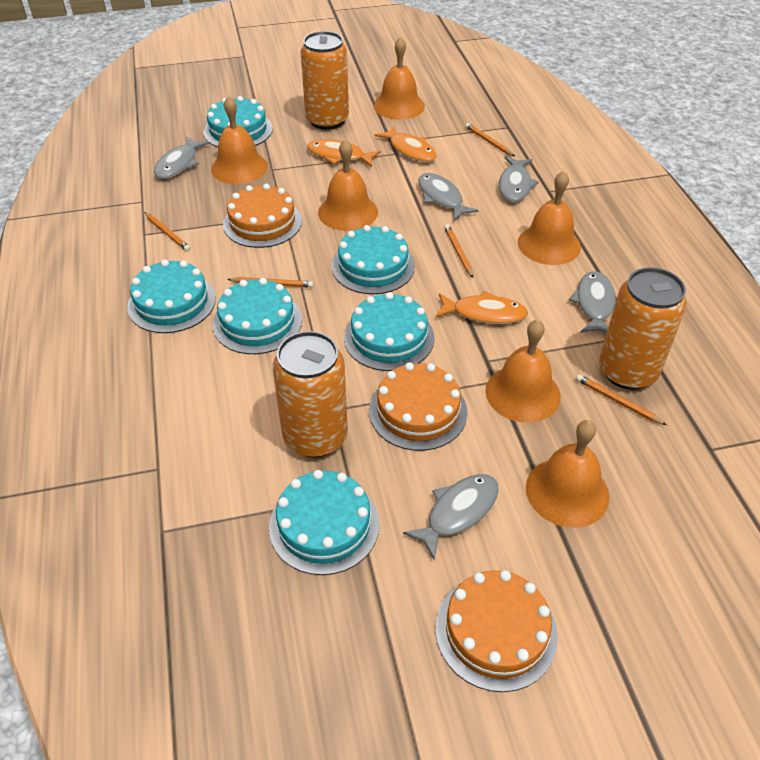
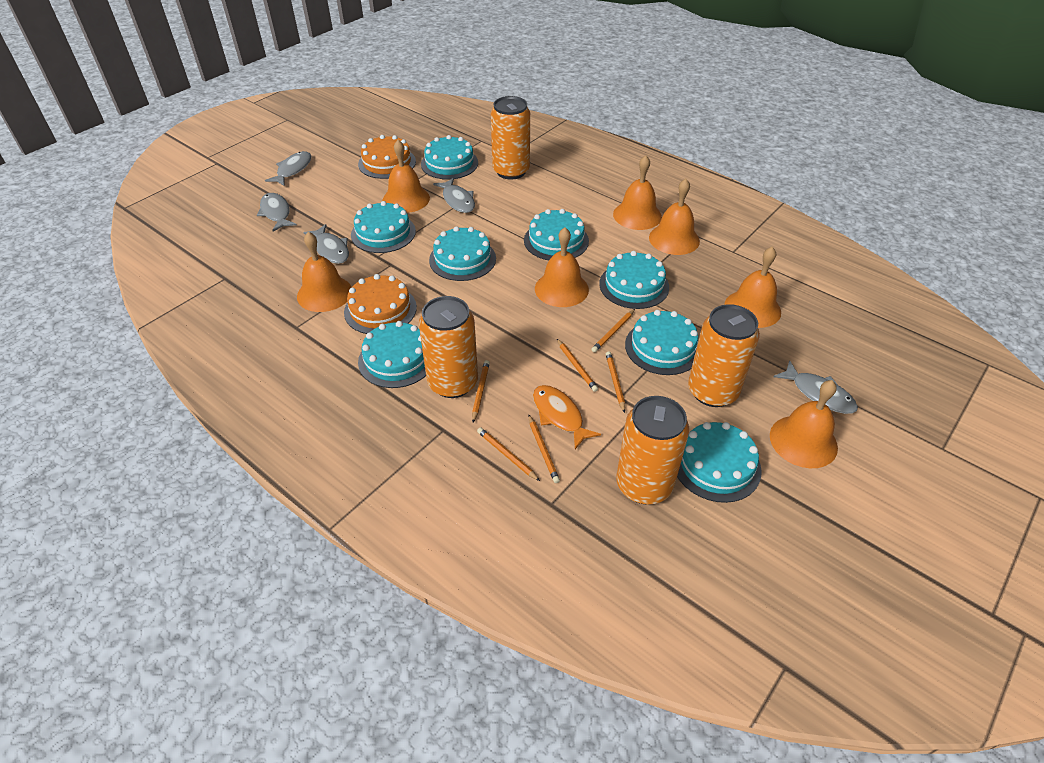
orange bell: 6 -> 7
orange cake: 3 -> 2
orange can: 3 -> 4
orange fish: 3 -> 1
orange pencil: 5 -> 6
turquoise cake: 6 -> 8

